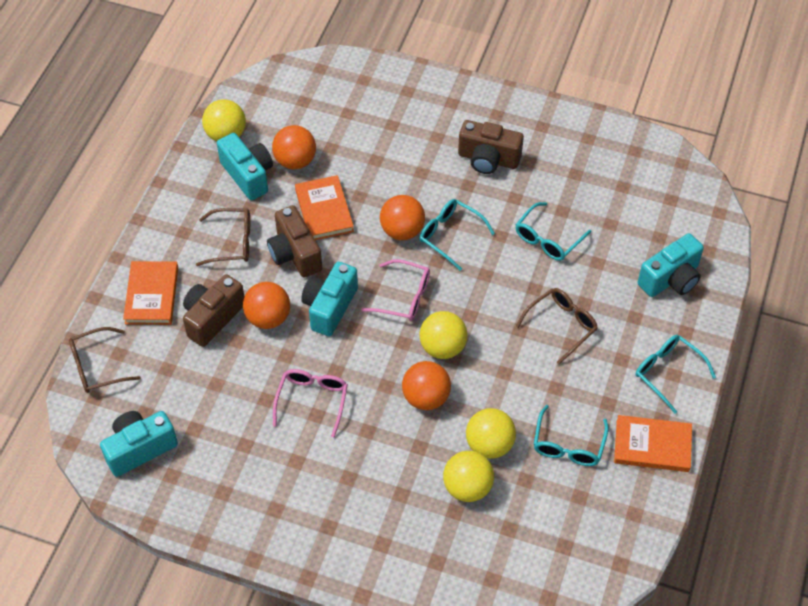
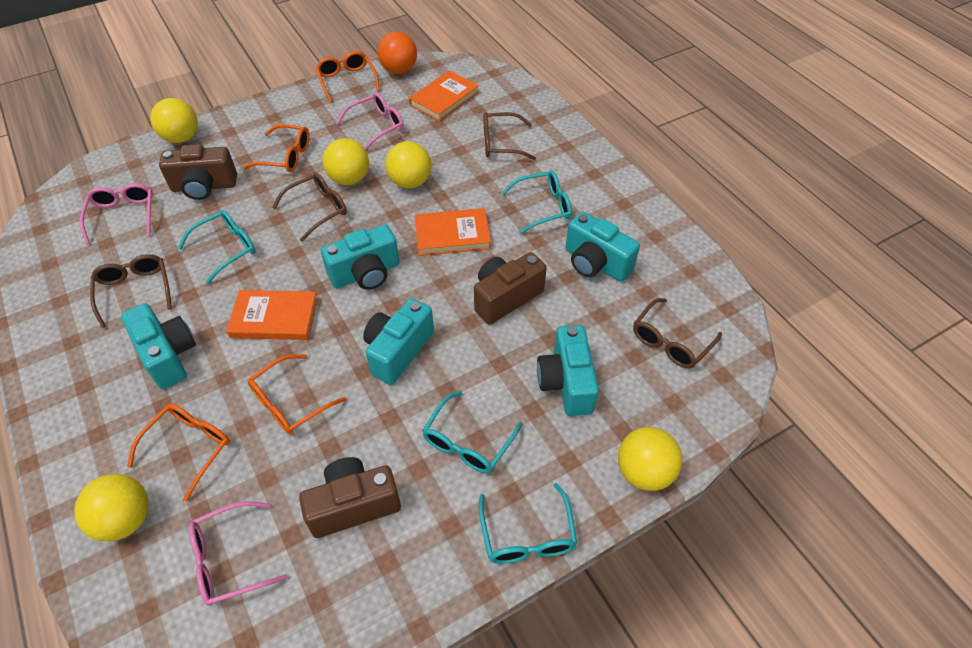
brown glasses: 3 -> 4
orange ball: 4 -> 1
orange glasses: 0 -> 4
pink glasses: 2 -> 3
turquoise camera: 4 -> 5
yellow ball: 4 -> 5

